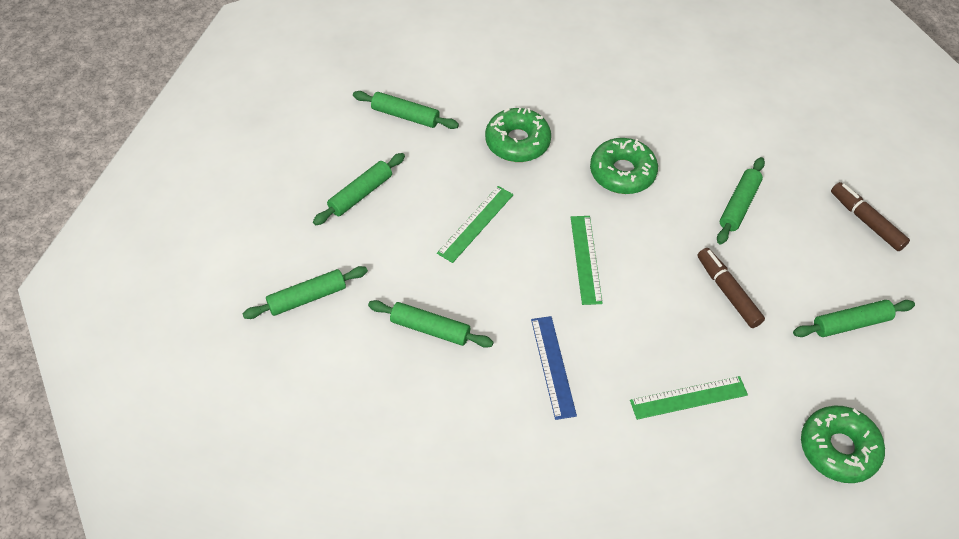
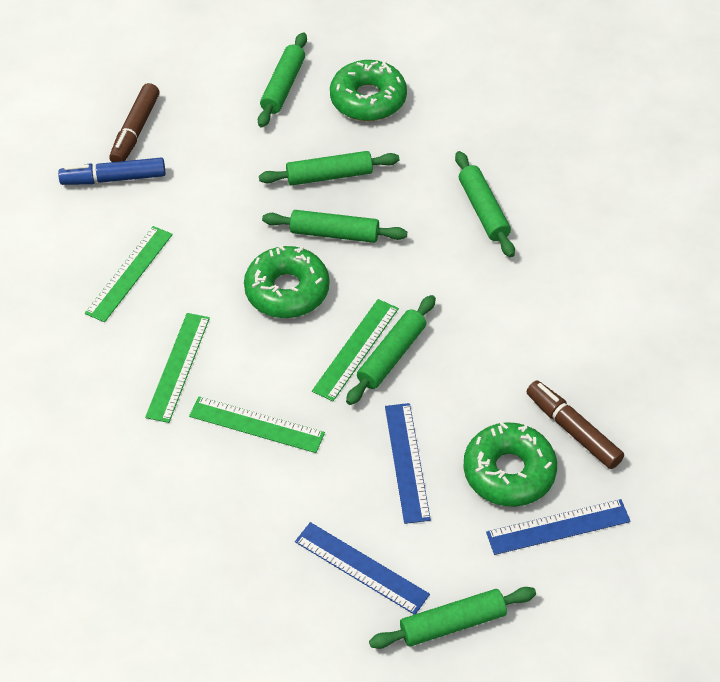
blue marker: 0 -> 1
blue ruler: 1 -> 3
green ruler: 3 -> 4

